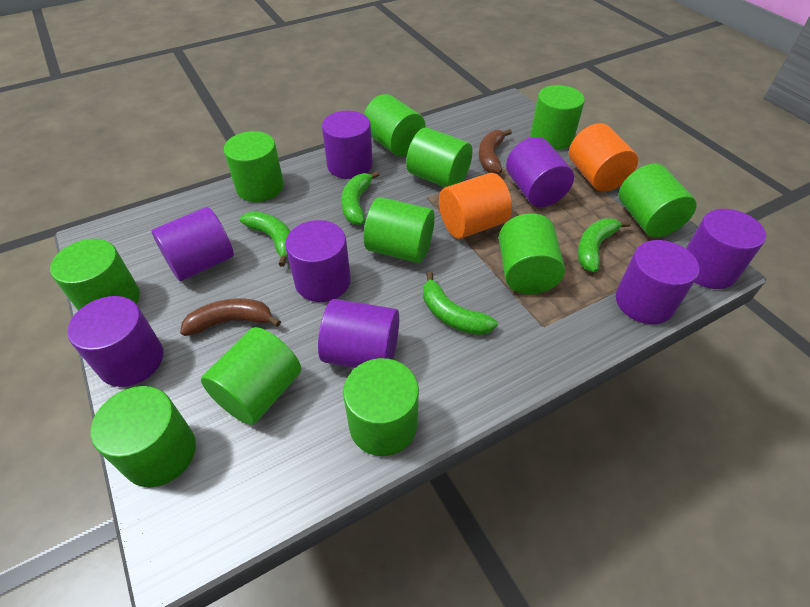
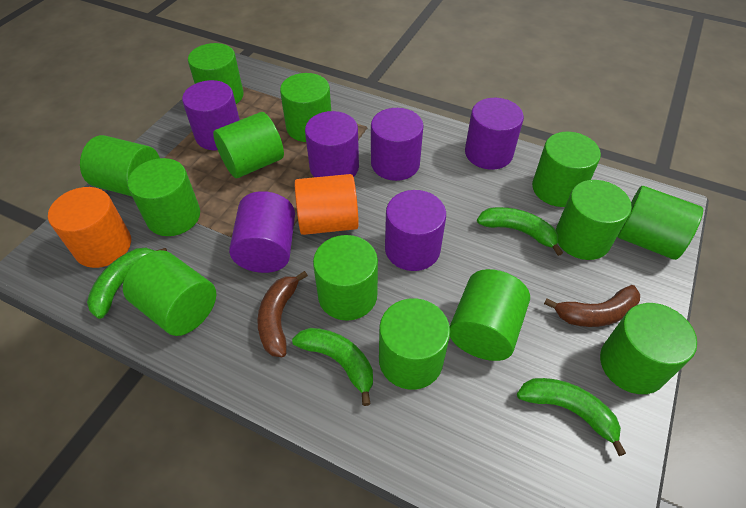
green cylinder: 11 -> 13
purple cylinder: 8 -> 6

